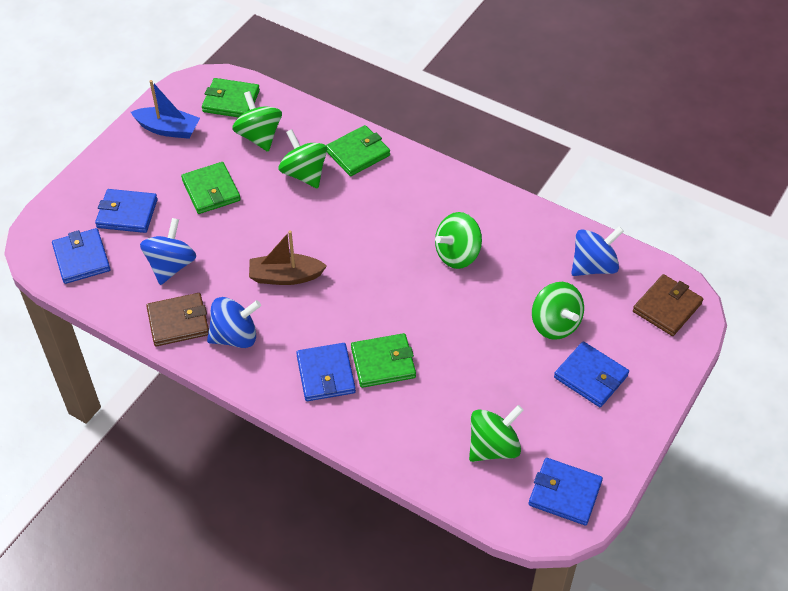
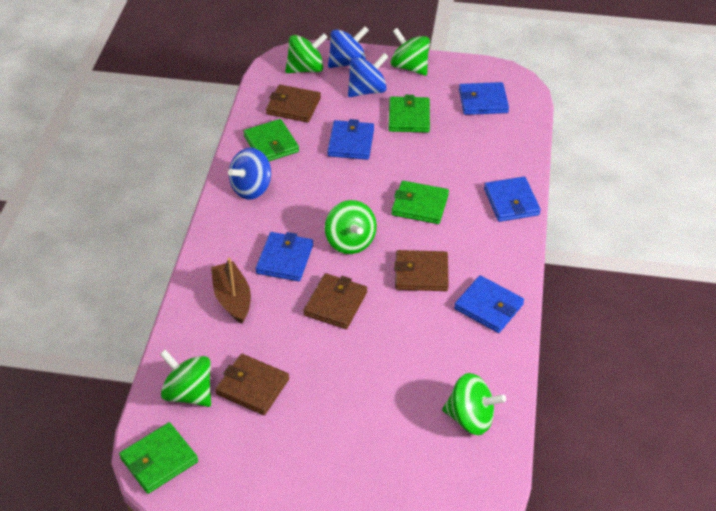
blue boat: 1 -> 0
brown wallet: 2 -> 4

